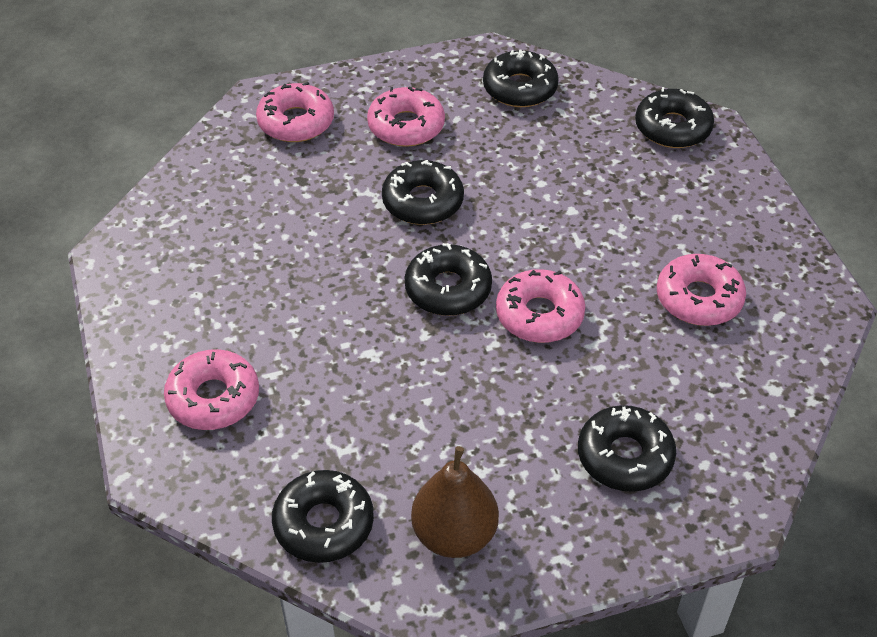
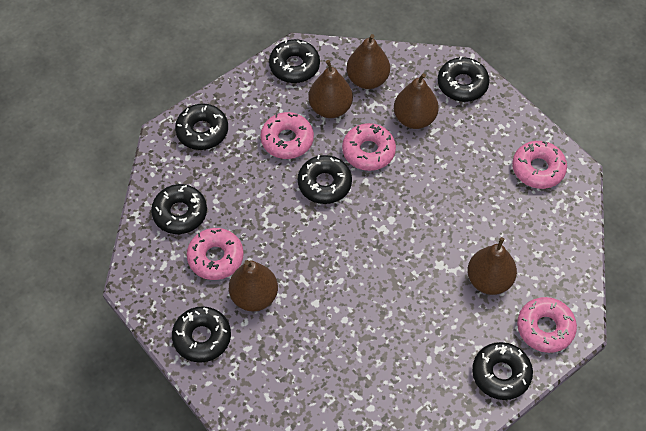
black donut: 6 -> 7
brown pear: 1 -> 5

